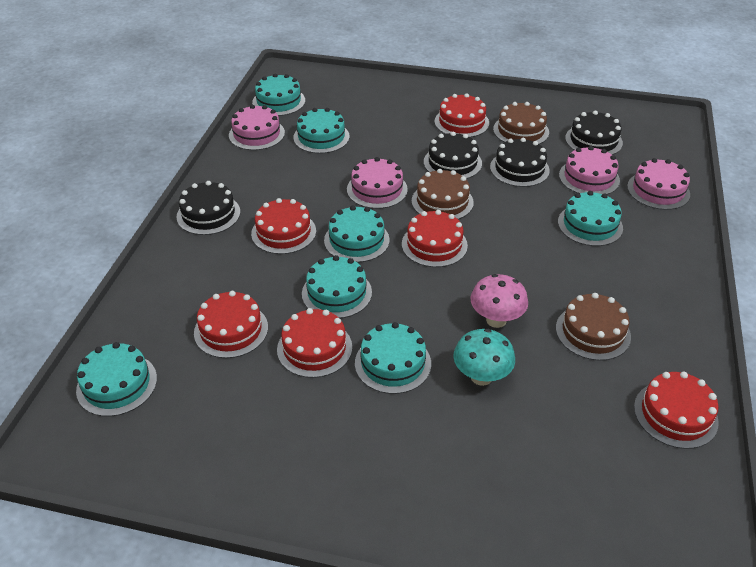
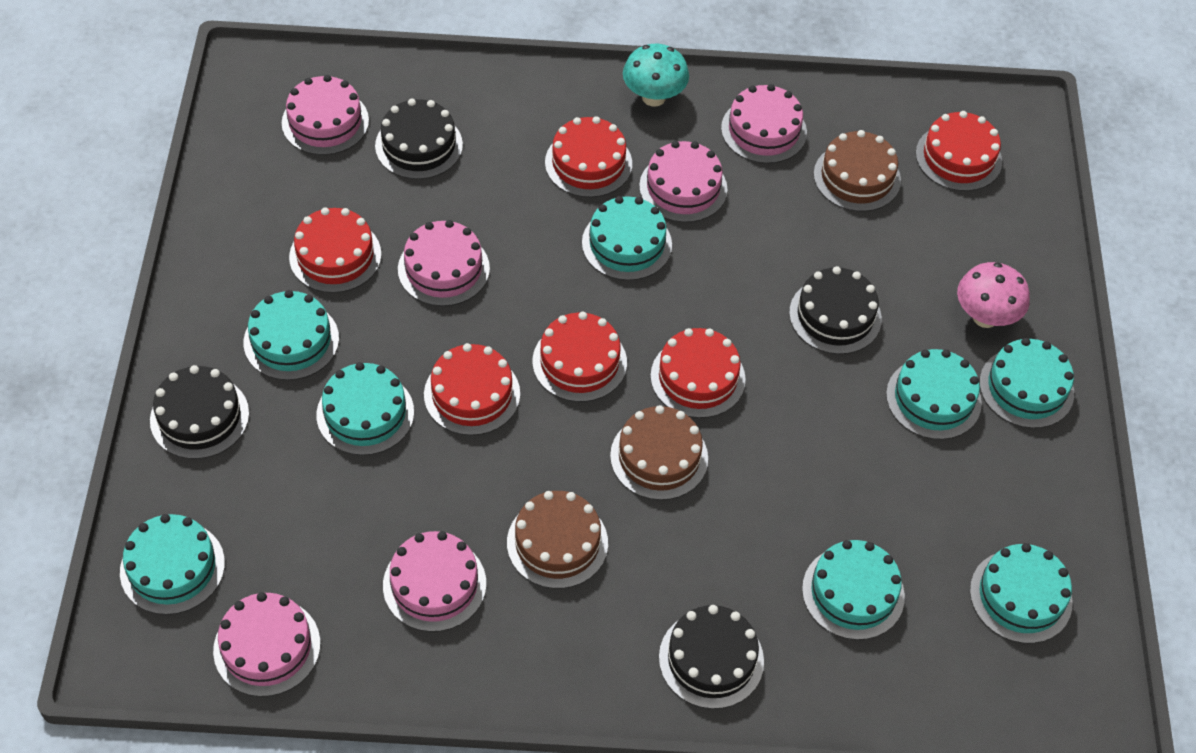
pink cake: 4 -> 6
turquoise cake: 7 -> 8

